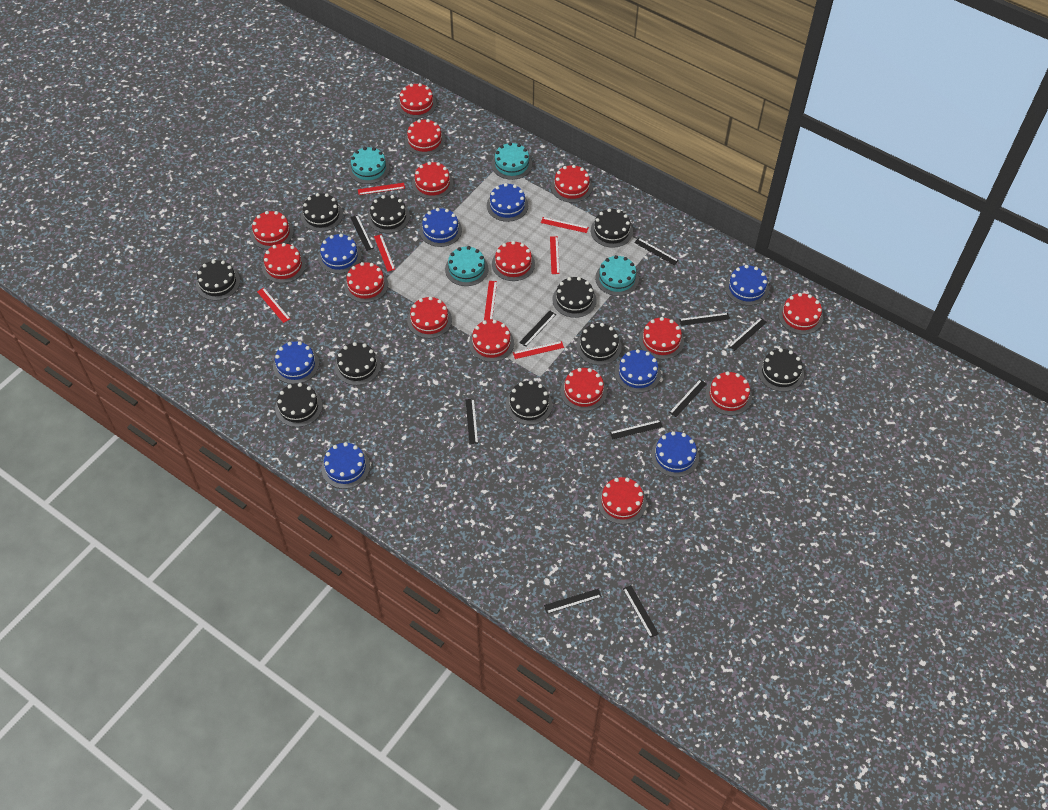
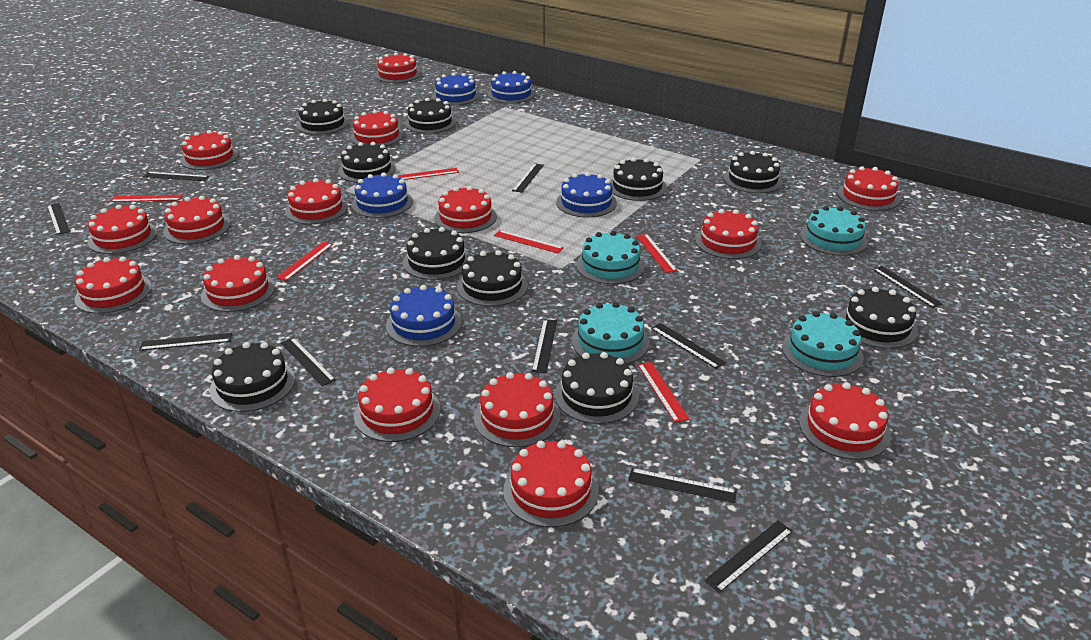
blue cake: 8 -> 5
red ruler: 7 -> 6

